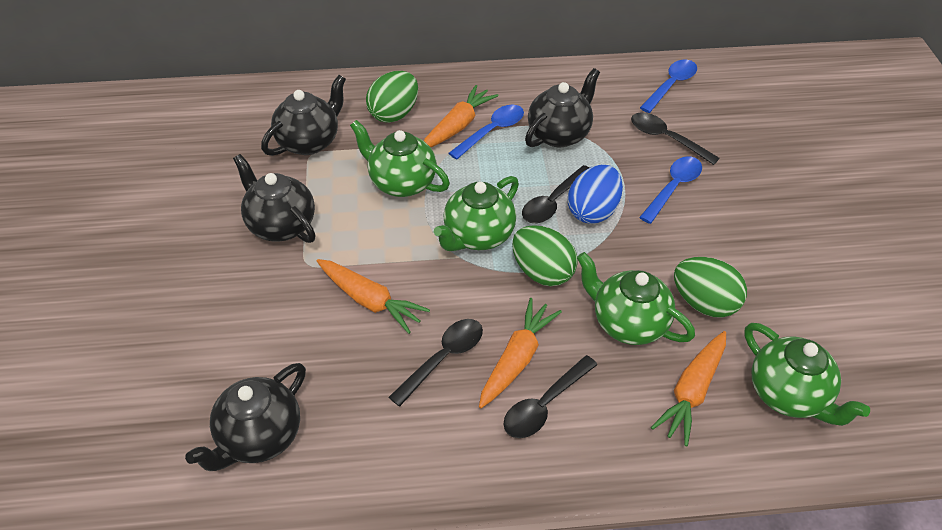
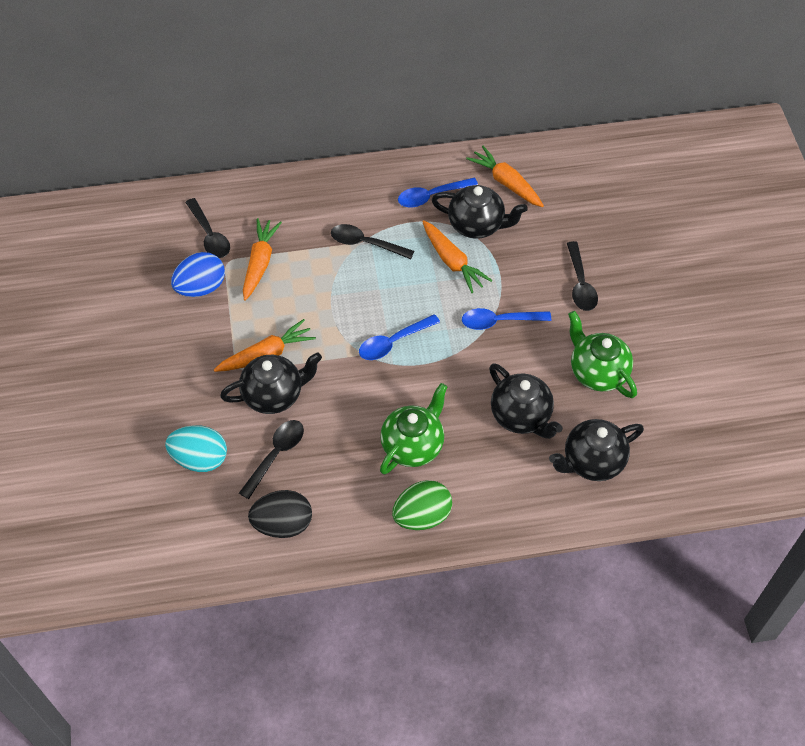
black egg: 0 -> 1
green egg: 3 -> 1
green teapot: 4 -> 2
turquoise egg: 0 -> 1

